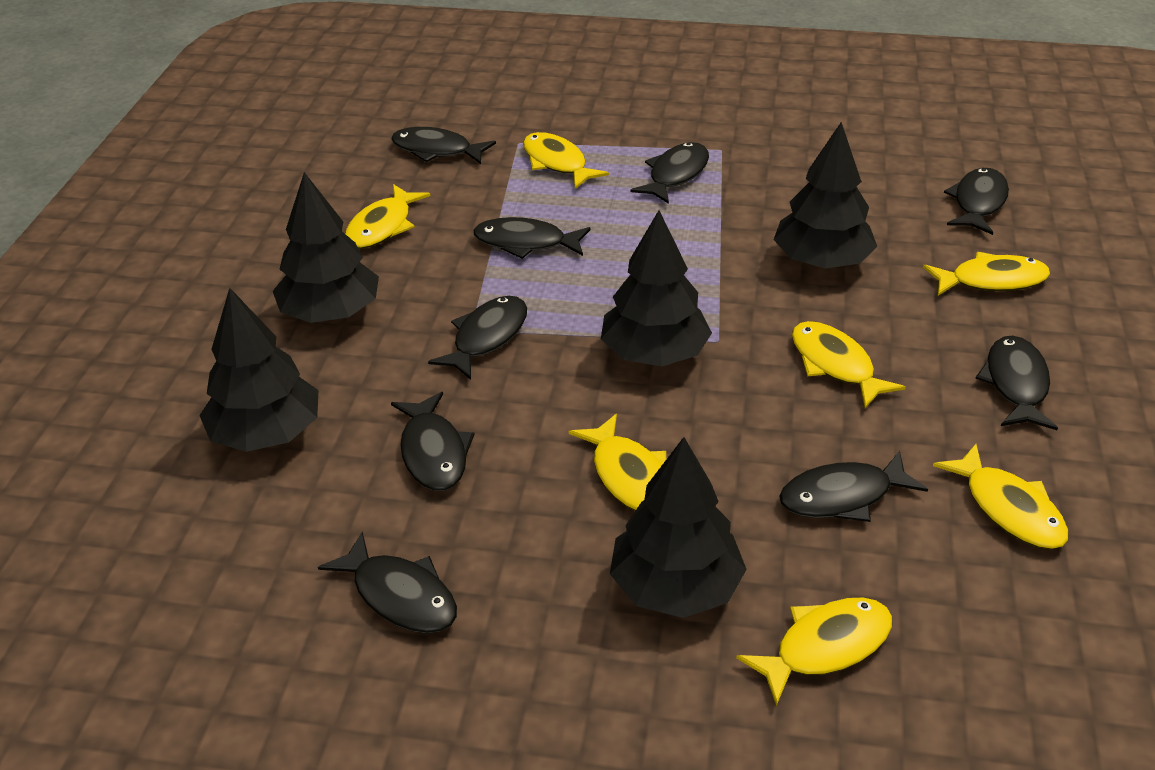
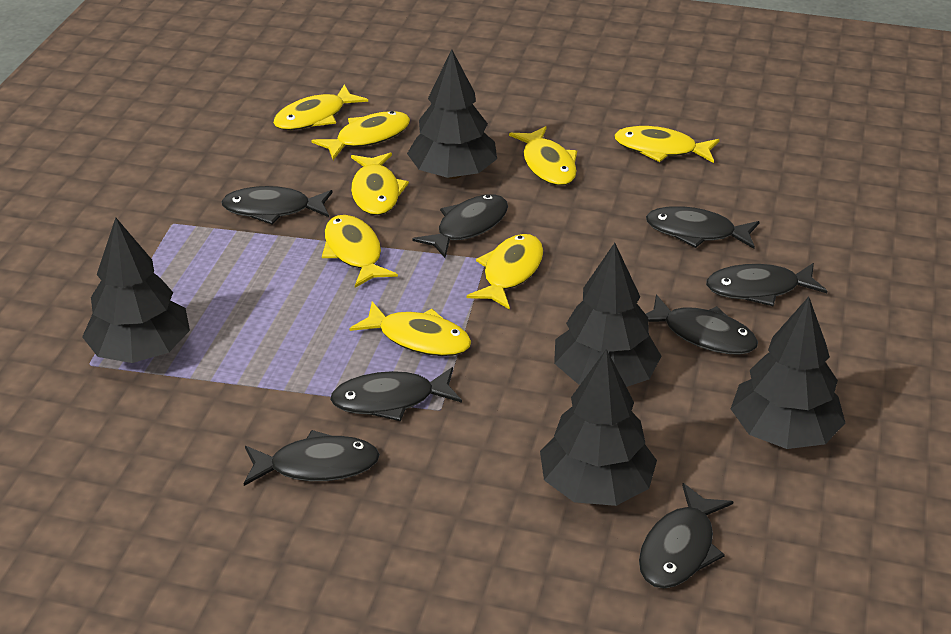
black fish: 9 -> 8
yellow fish: 7 -> 8

